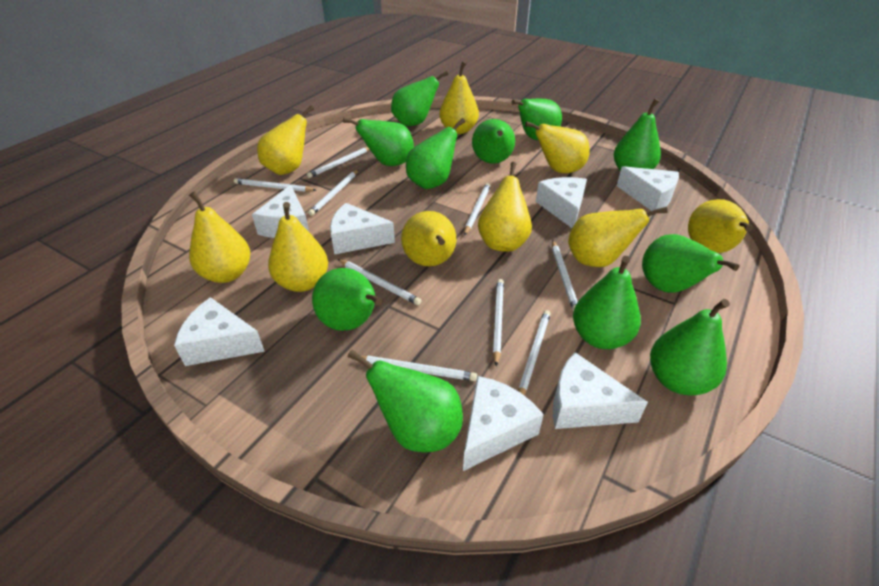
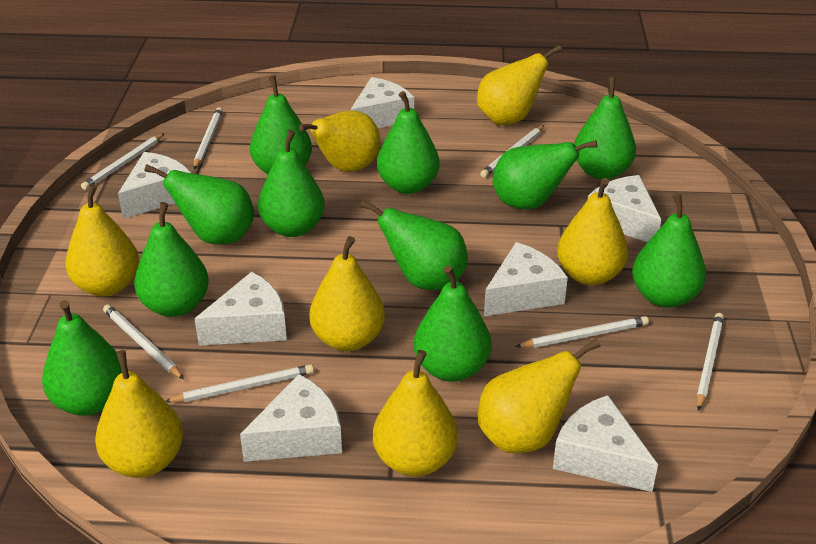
white pencil: 9 -> 7
yellow pear: 9 -> 8

